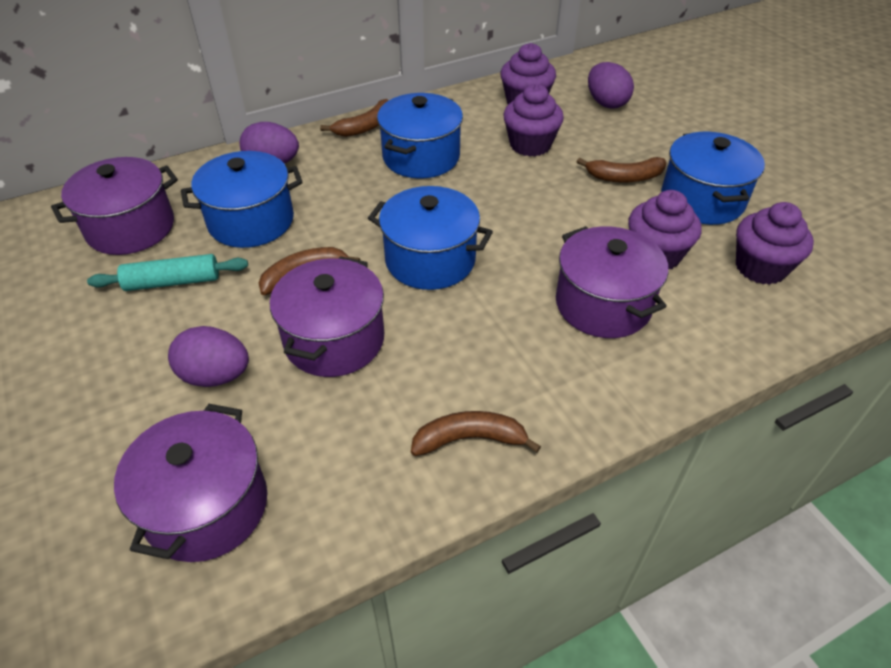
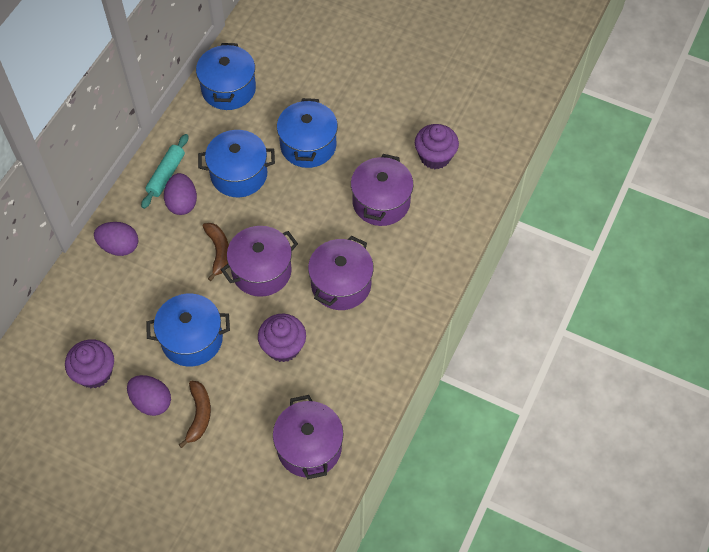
brown banana: 4 -> 2
purple cupcake: 4 -> 3

